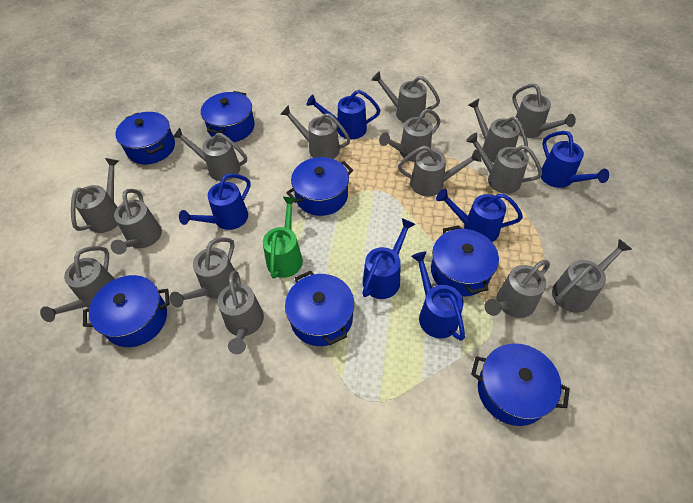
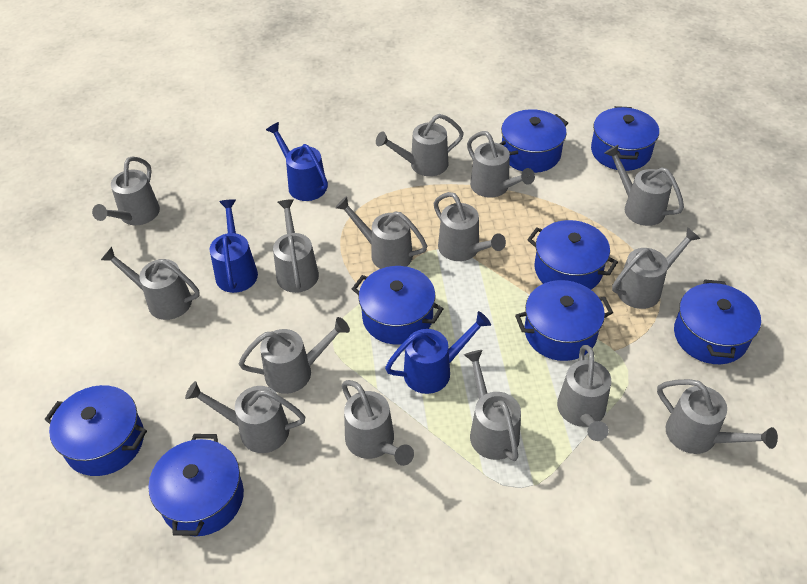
blue pot: 7 -> 8
blue watering can: 6 -> 3
green watering can: 1 -> 0

